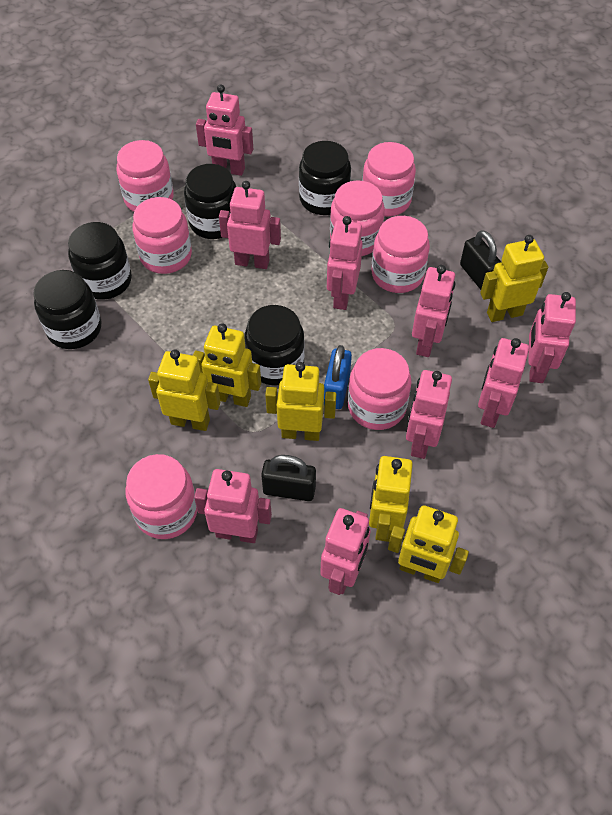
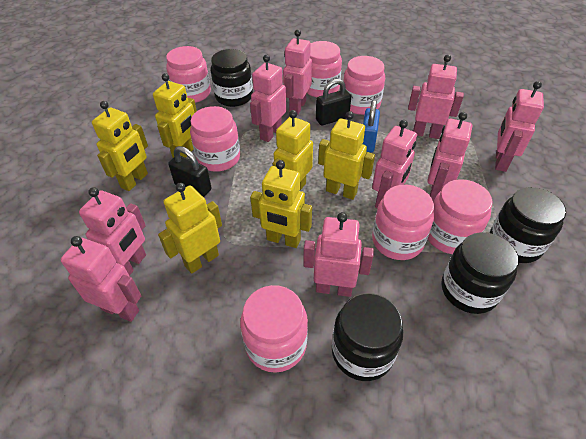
black jar: 5 -> 4

